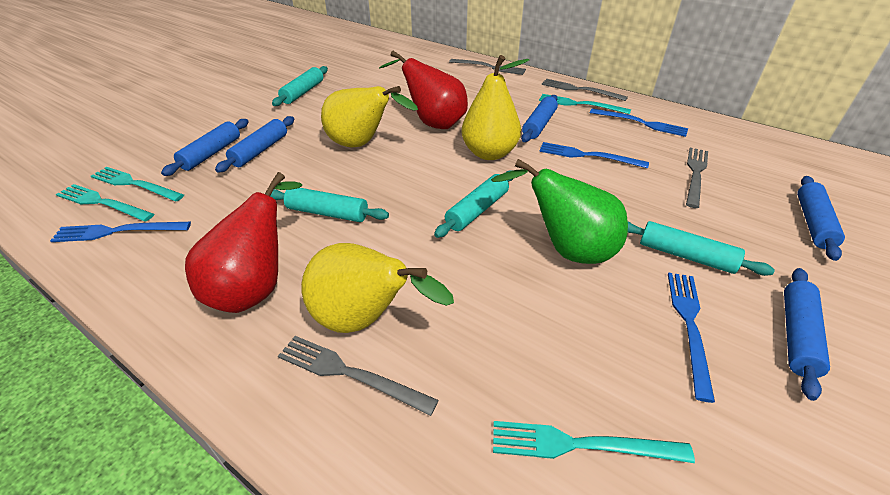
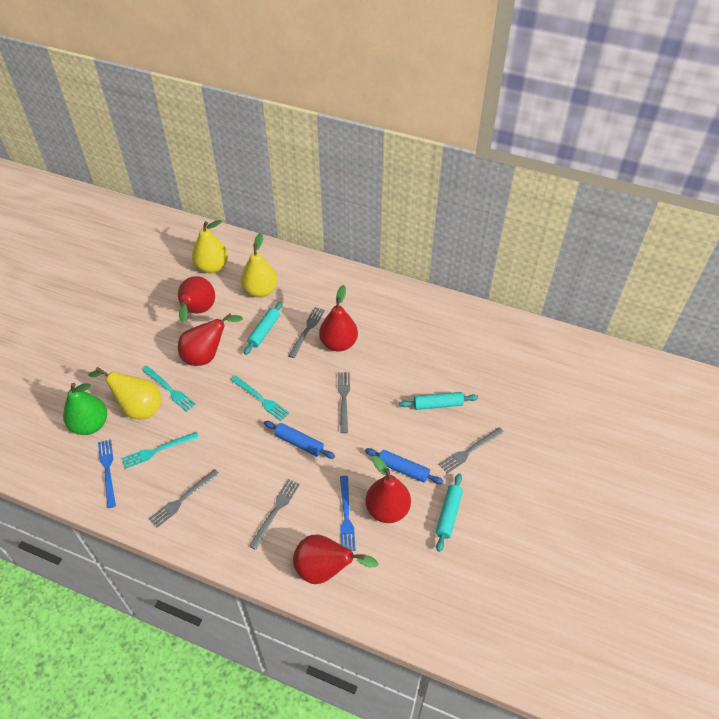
blue fork: 4 -> 2
blue rolling pin: 5 -> 2
grey fork: 4 -> 5
red pear: 2 -> 5
turquoise fork: 4 -> 3
turquoise rolling pin: 4 -> 3

